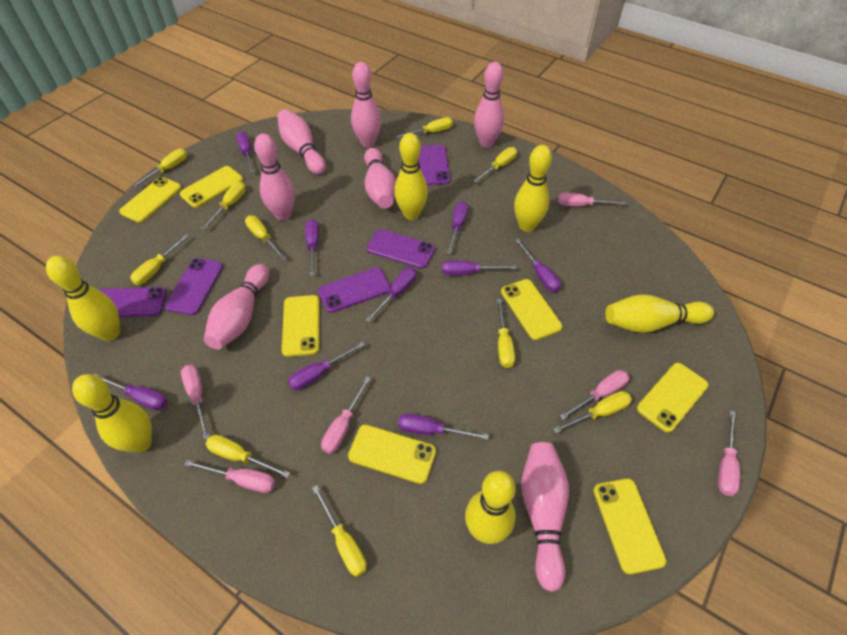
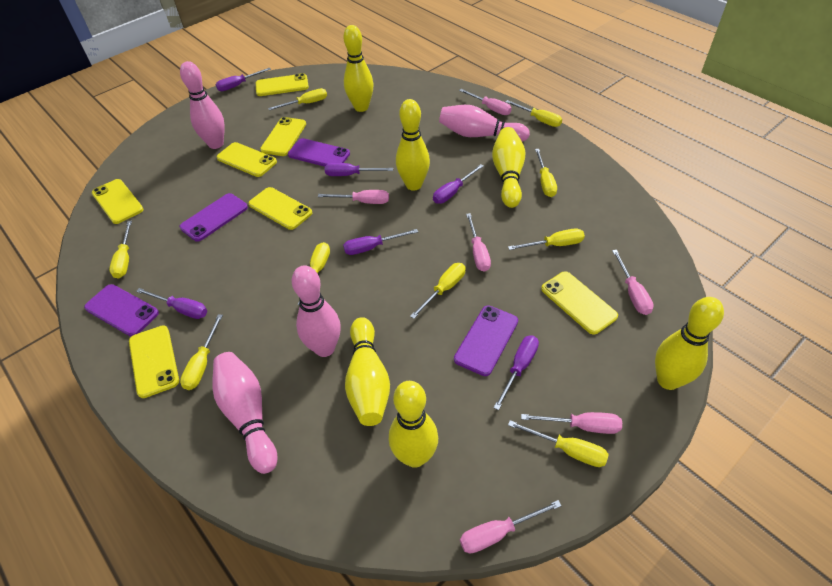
pink bowling pin: 7 -> 4
purple phone: 5 -> 4
purple screwdriver: 9 -> 6
yellow screwdriver: 10 -> 9

